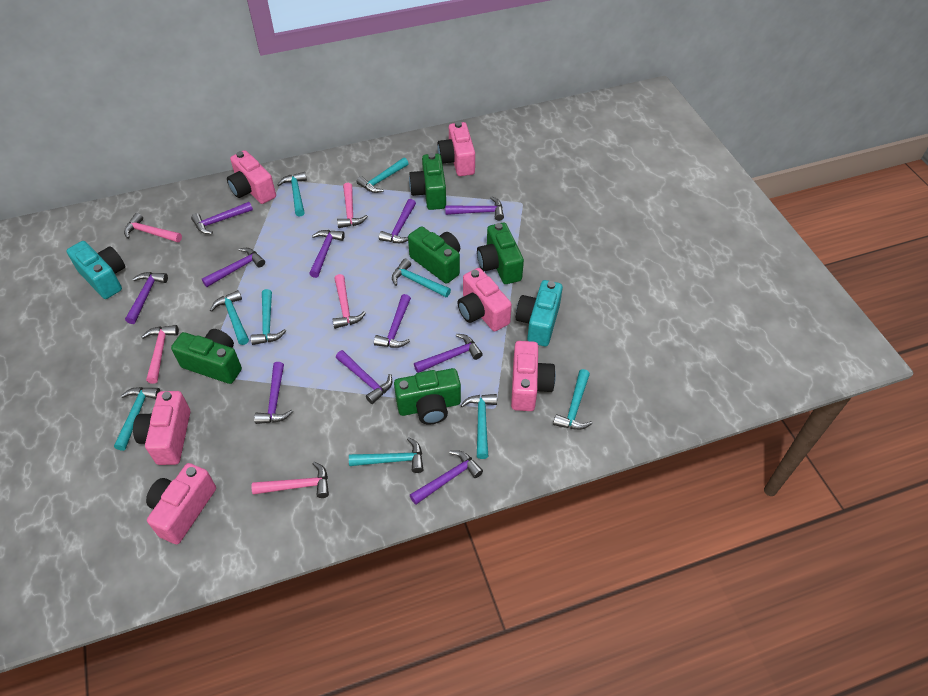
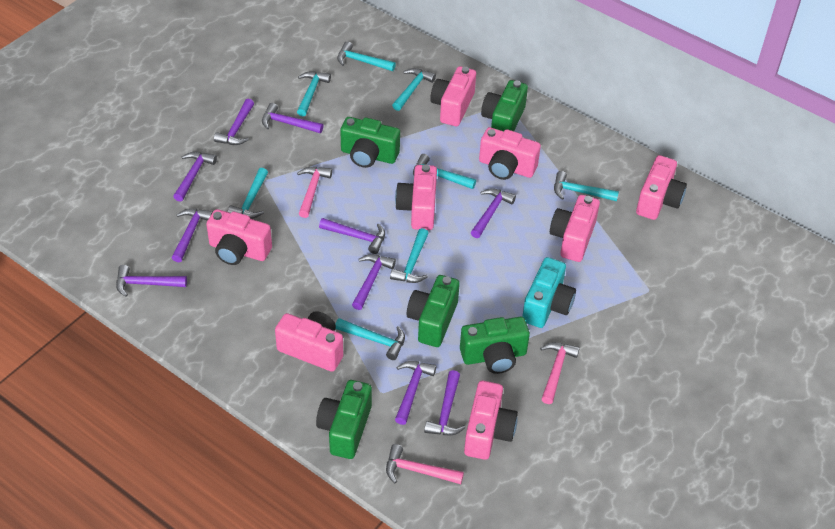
pink camera: 6 -> 8
pink hammer: 5 -> 3
purple hammer: 11 -> 10
turquoise camera: 2 -> 1
turquoise hammer: 9 -> 8

